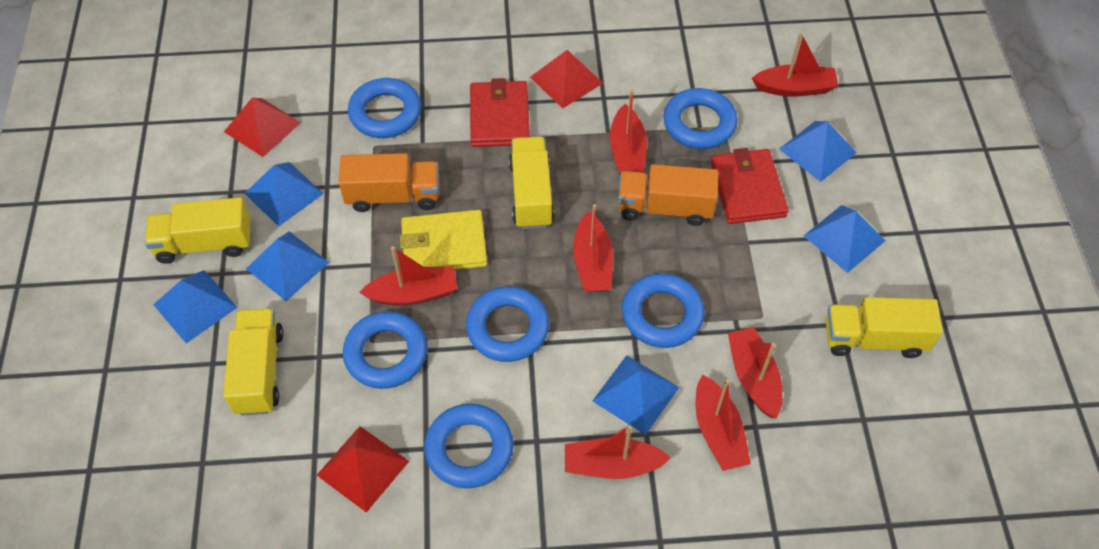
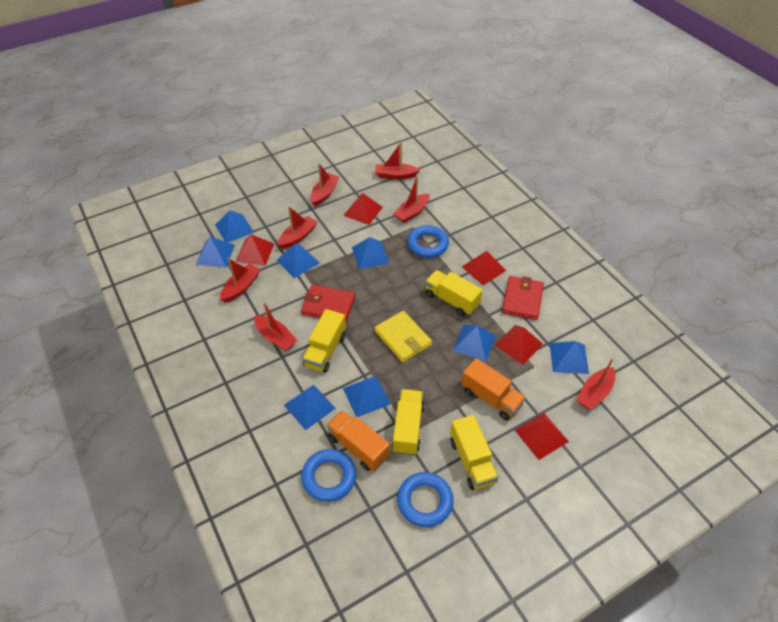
blue pyramid: 6 -> 8
blue ring: 6 -> 3
red pyramid: 3 -> 5

